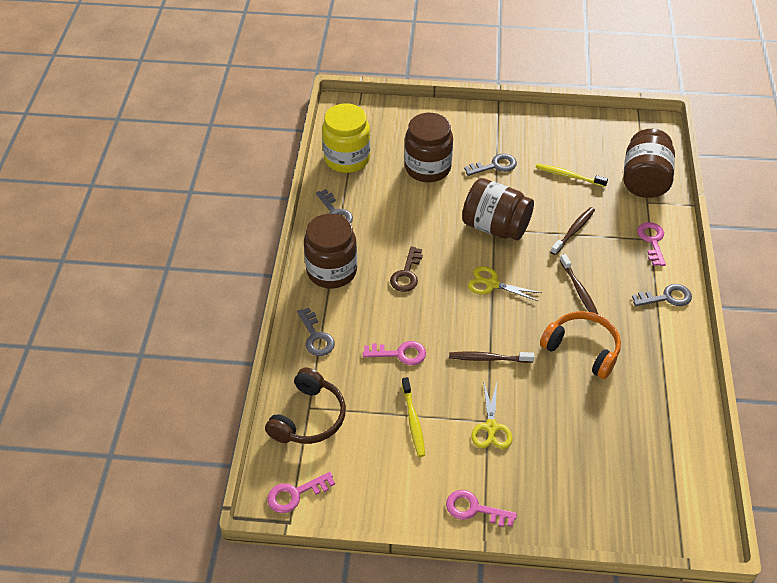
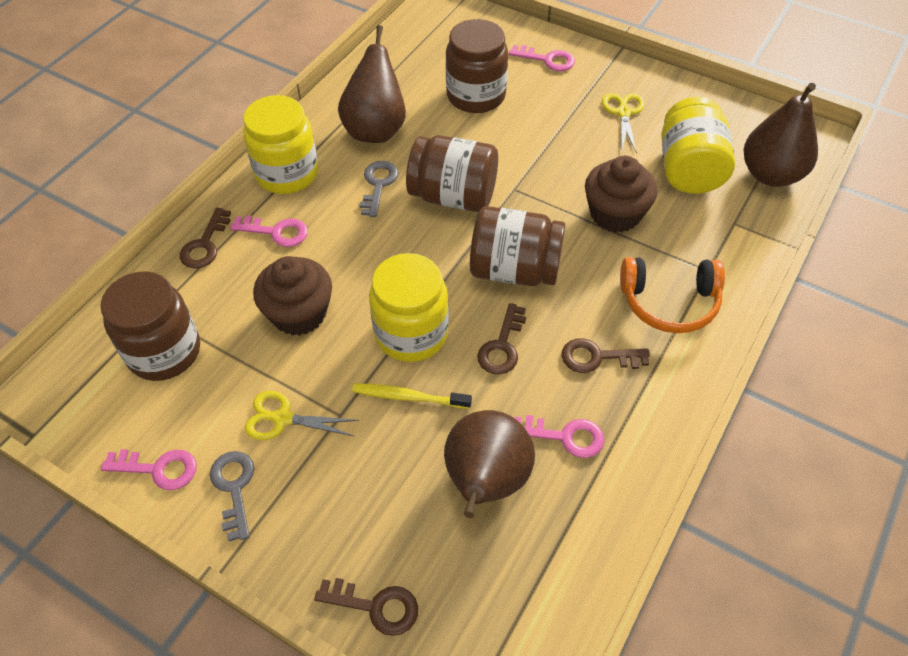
brown cupcake: 0 -> 2
brown headphones: 1 -> 0
brown key: 1 -> 4
brown pear: 0 -> 3
brown toothbrush: 3 -> 0
grey key: 4 -> 2
yellow jar: 1 -> 3
yellow toothbrush: 2 -> 1

